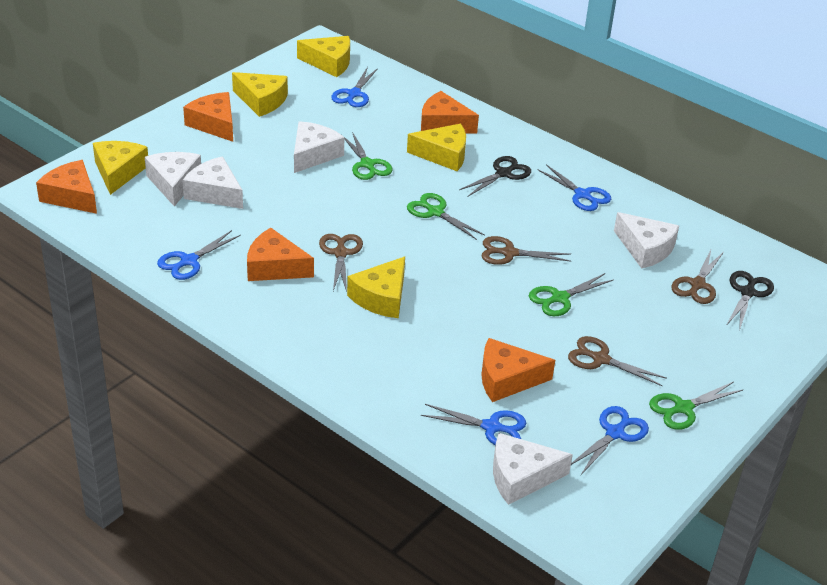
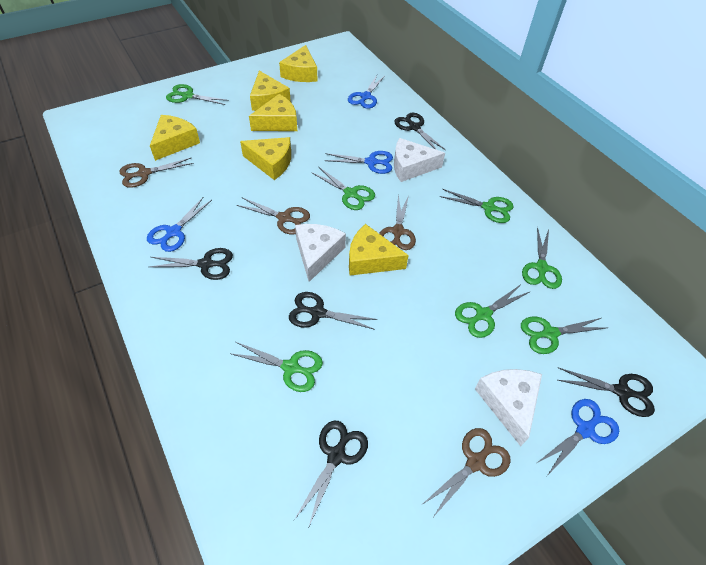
black scissors: 2 -> 5
blue scissors: 5 -> 4
green scissors: 4 -> 7
orange cheese: 5 -> 0
white cheese: 5 -> 3
yellow cheese: 5 -> 6

